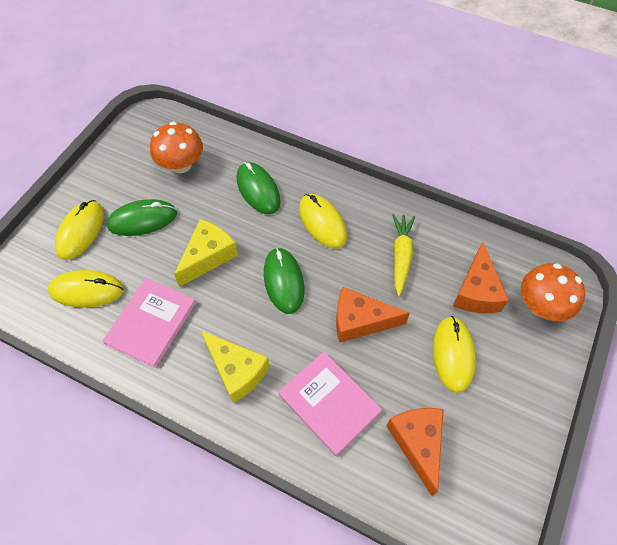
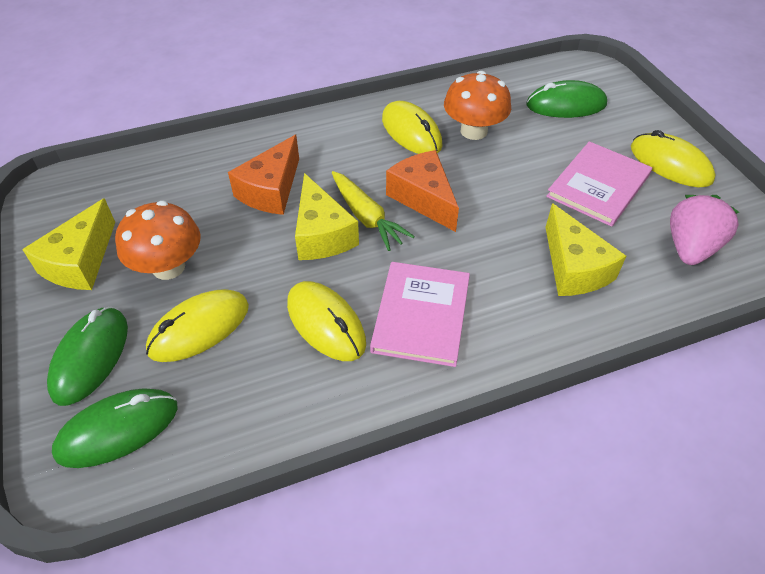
orange cheese: 3 -> 2
pink strawberry: 0 -> 1
yellow cheese: 2 -> 3

